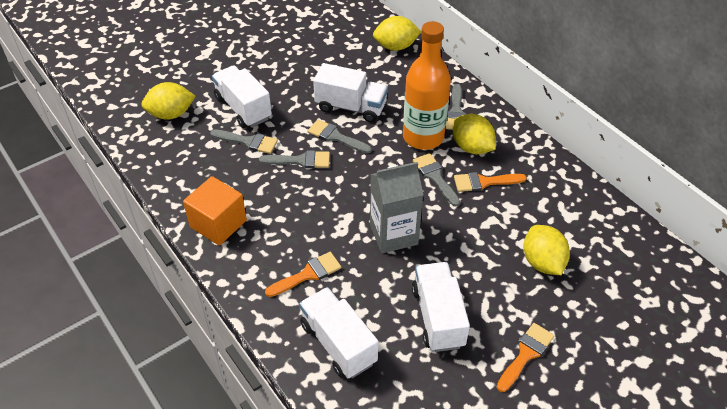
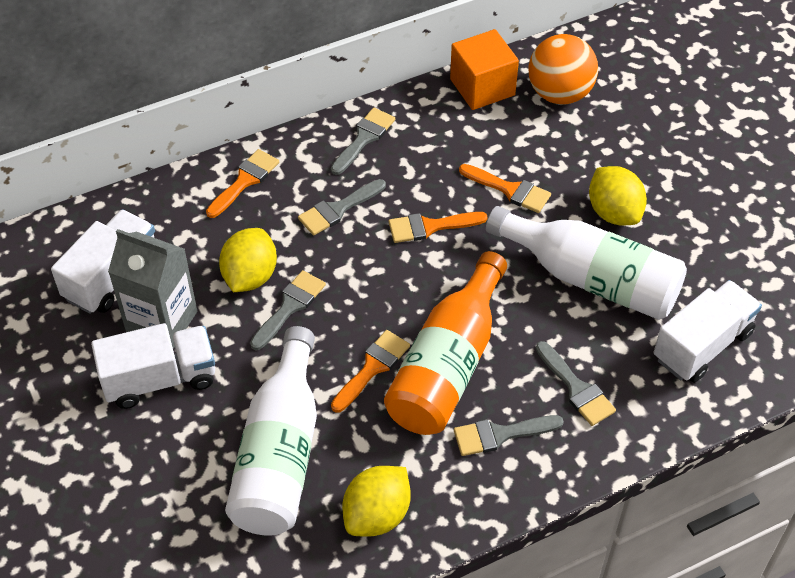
orange ball: 0 -> 1
orange brush: 3 -> 4
white bottle: 0 -> 2
white truck: 4 -> 3
yellow lemon: 4 -> 3

